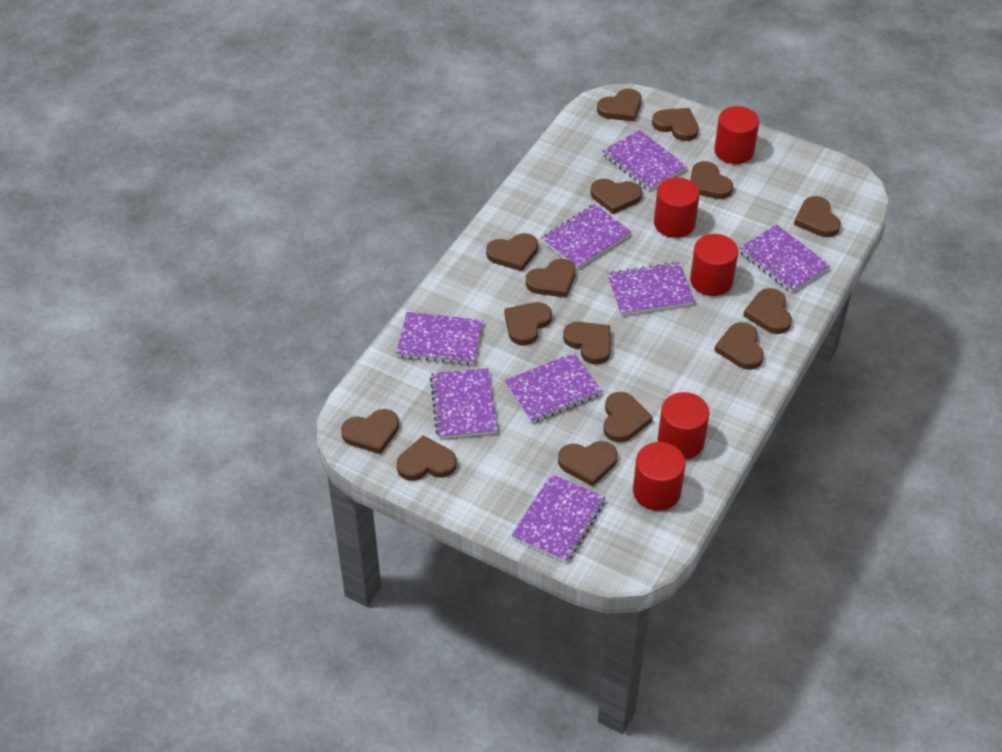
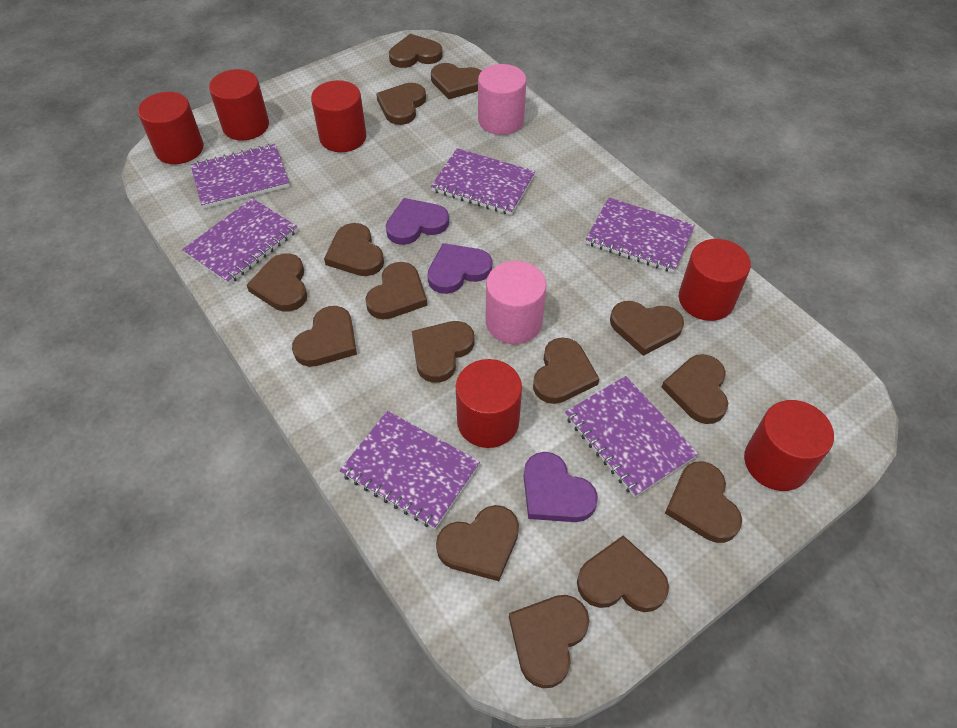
pink cylinder: 0 -> 2
purple heart: 0 -> 3
purple notebook: 8 -> 6
red cylinder: 5 -> 6

